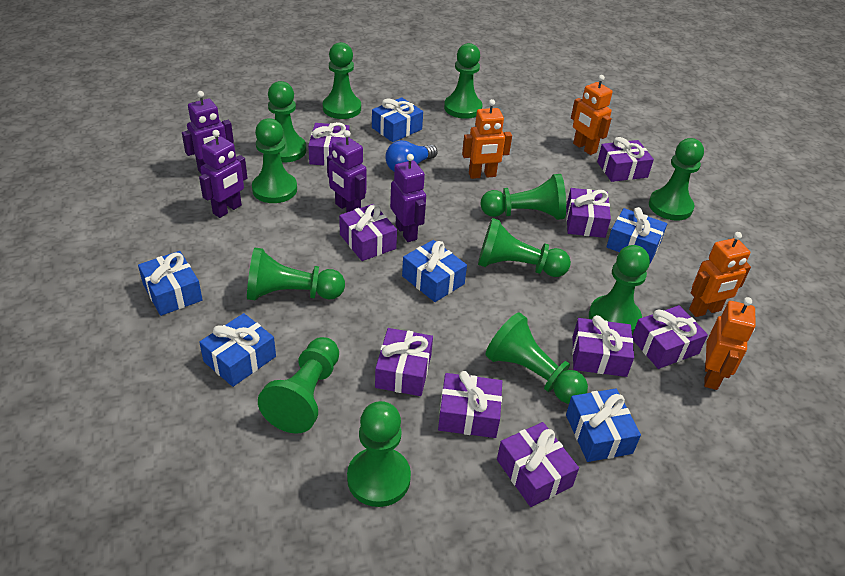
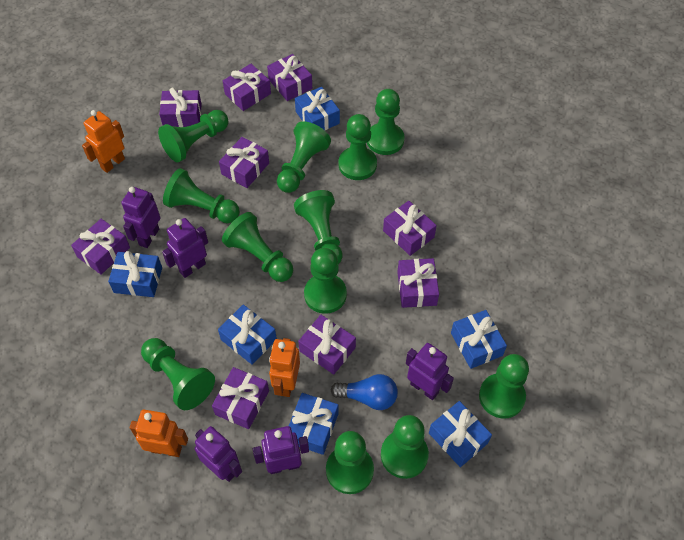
orange robot: 4 -> 3
purple robot: 4 -> 5

